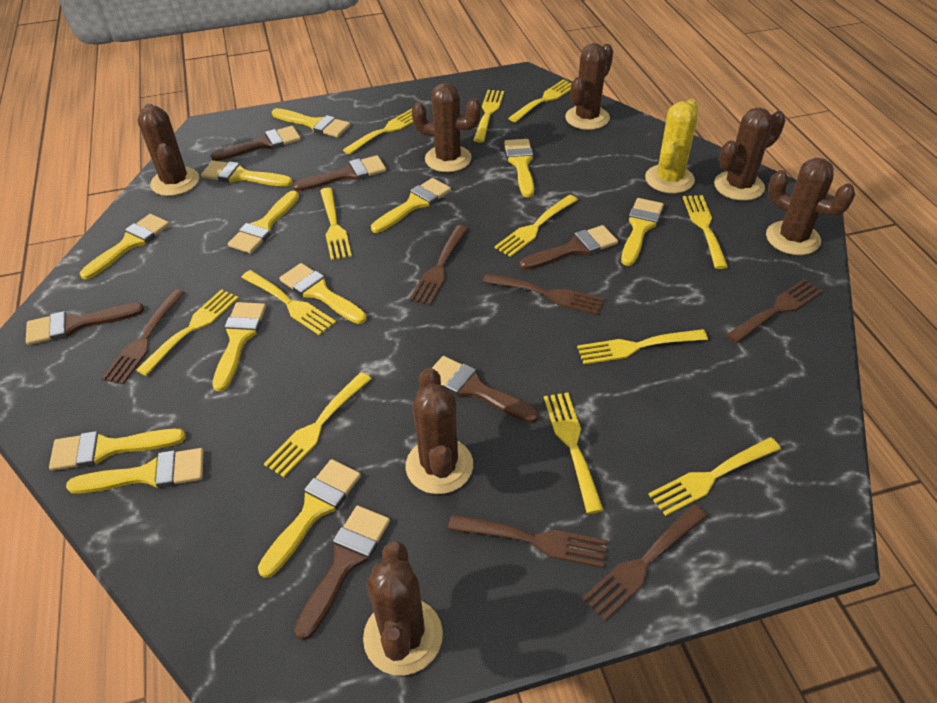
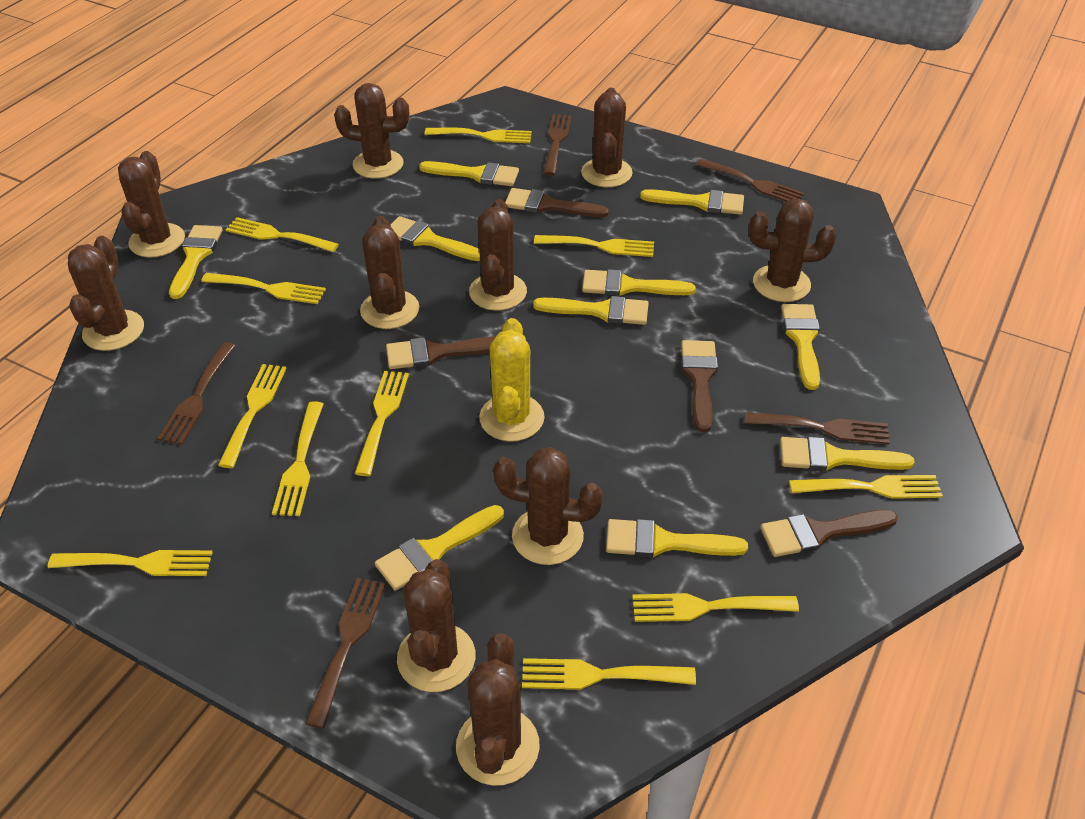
brown brush: 6 -> 4
brown cactus: 7 -> 10
brown fork: 6 -> 5
yellow brush: 12 -> 10
yellow fork: 12 -> 11

